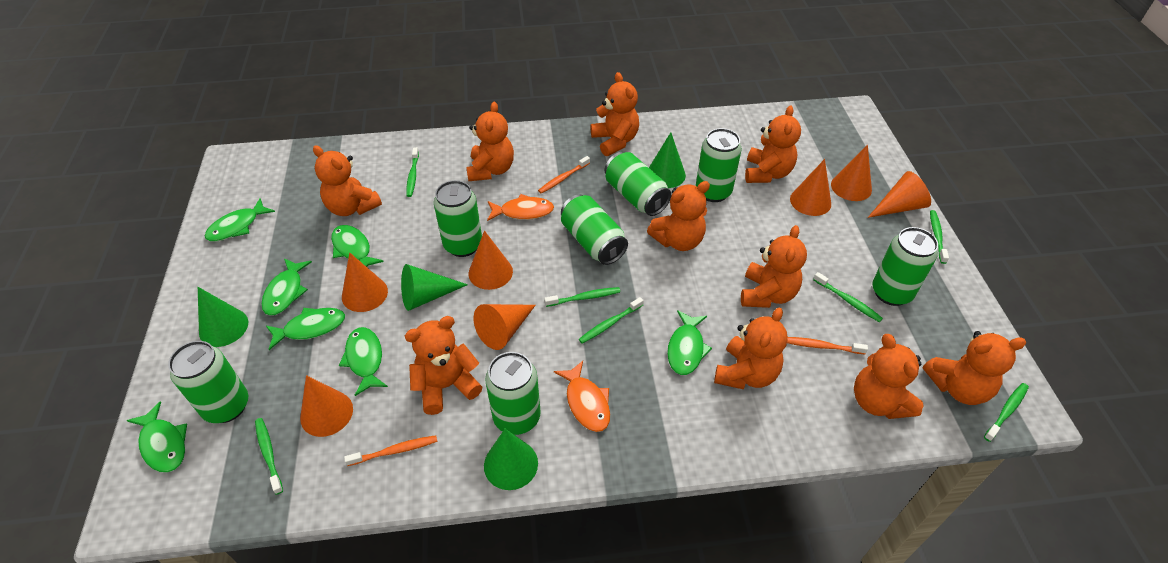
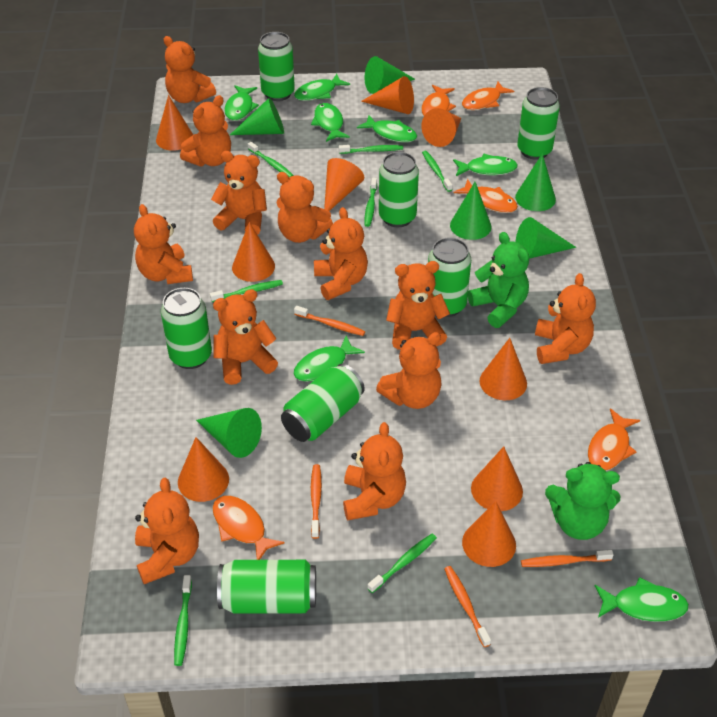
green cone: 4 -> 6
green teddy bear: 0 -> 2
orange cone: 7 -> 9
orange fish: 2 -> 5
orange teddy bear: 10 -> 12
orange toothbrush: 3 -> 4

